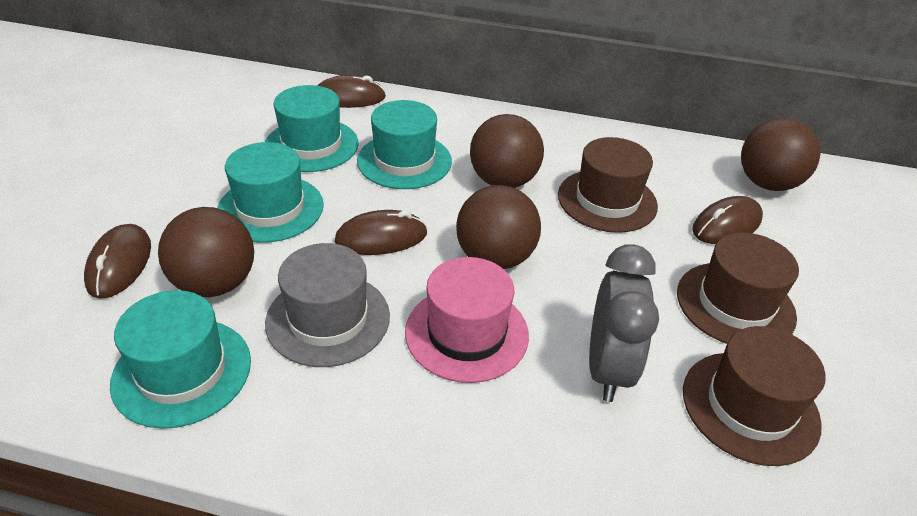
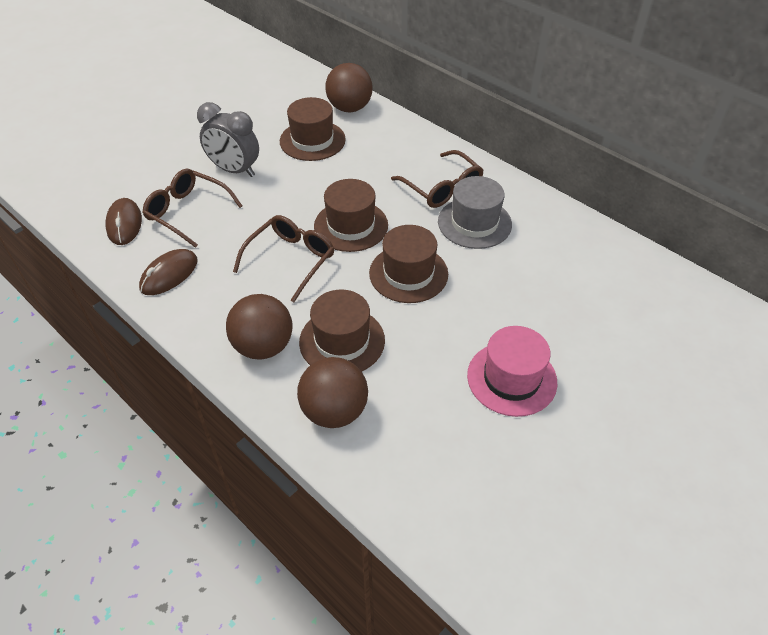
brown ball: 4 -> 3
brown glasses: 0 -> 3
brown hat: 3 -> 4
brown mouse: 4 -> 2
turquoise hat: 4 -> 0

